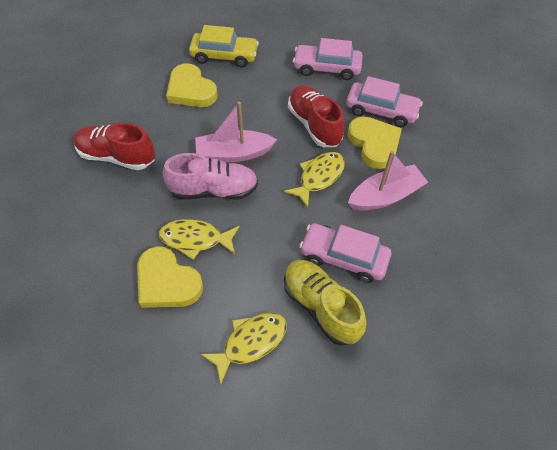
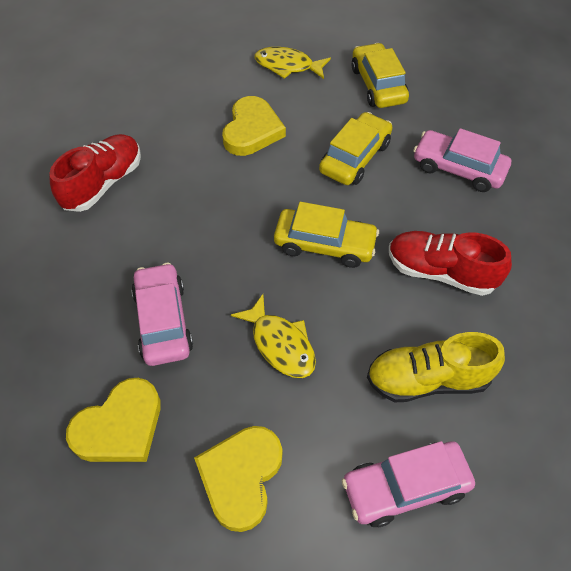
pink boat: 2 -> 0
pink shoe: 1 -> 0
yellow car: 1 -> 3
yellow fish: 3 -> 2

